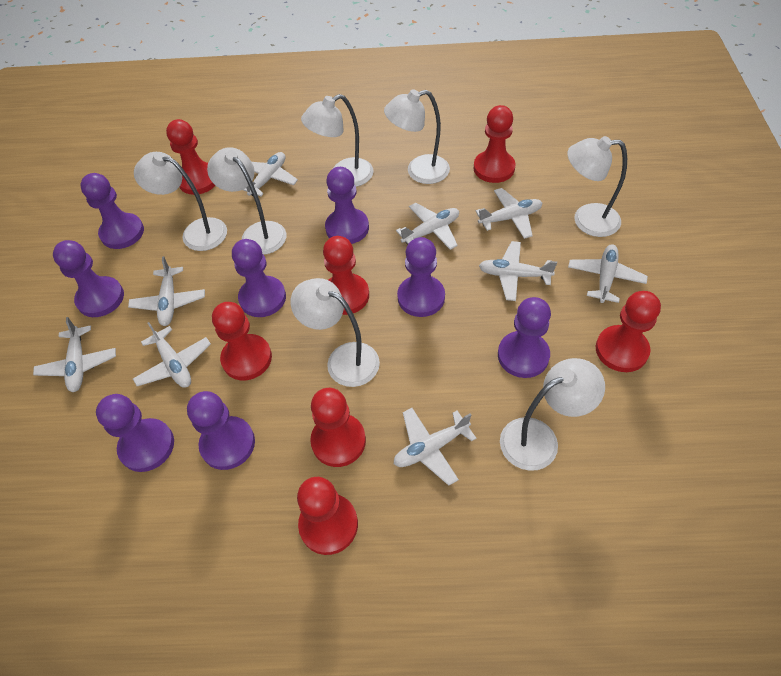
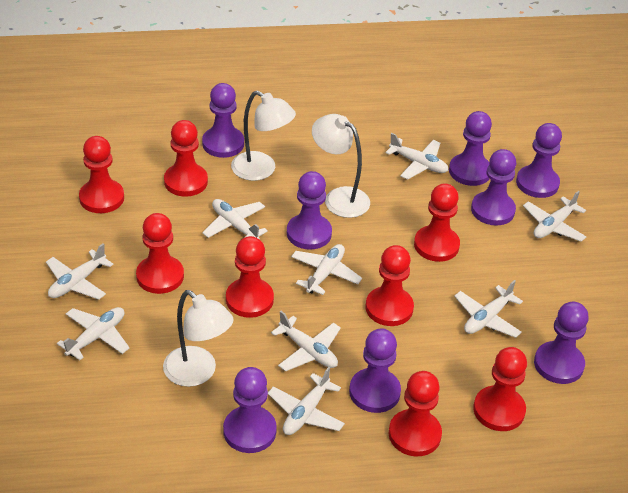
red pawn: 7 -> 8
white lamp: 7 -> 3

